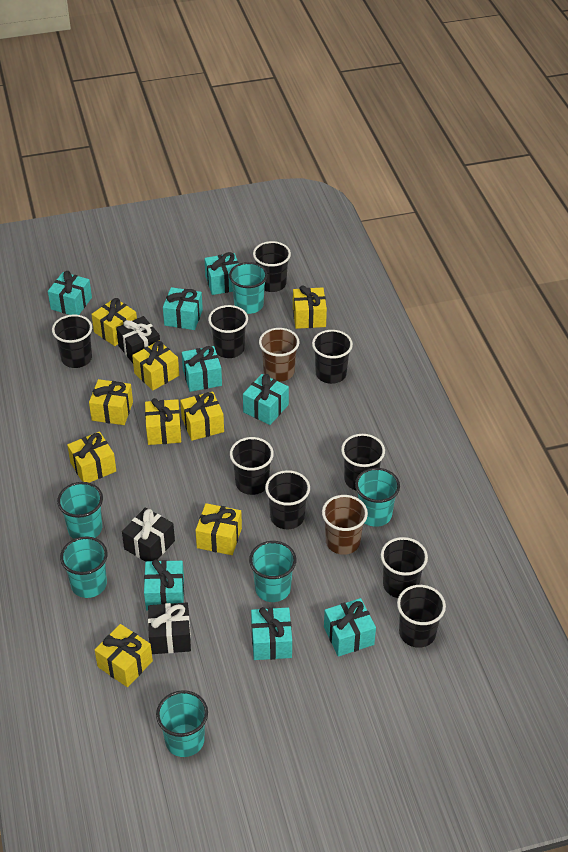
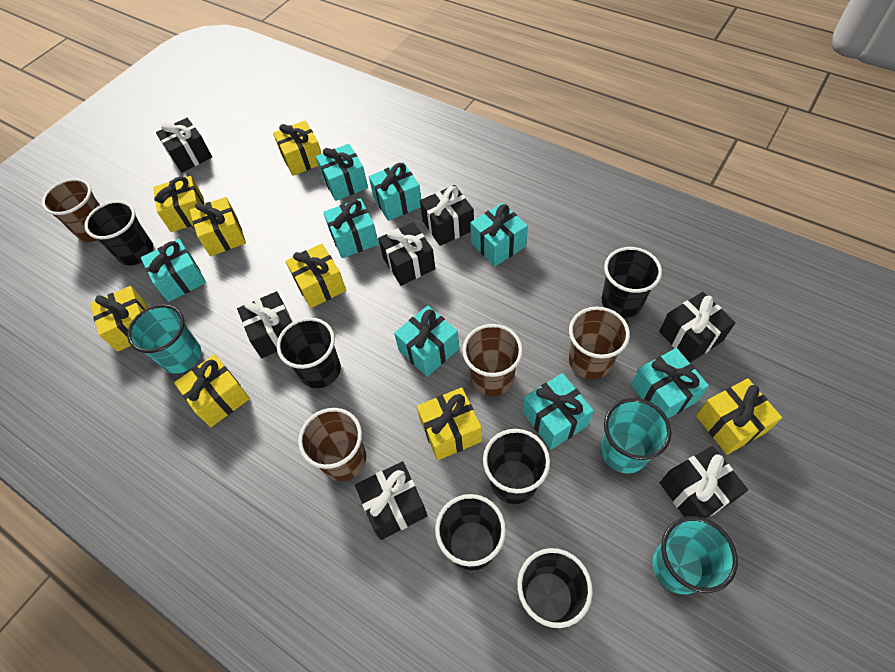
black cup: 9 -> 6
black gift: 3 -> 7
brown cup: 2 -> 4
turquoise cup: 6 -> 3
yellow gift: 9 -> 8

